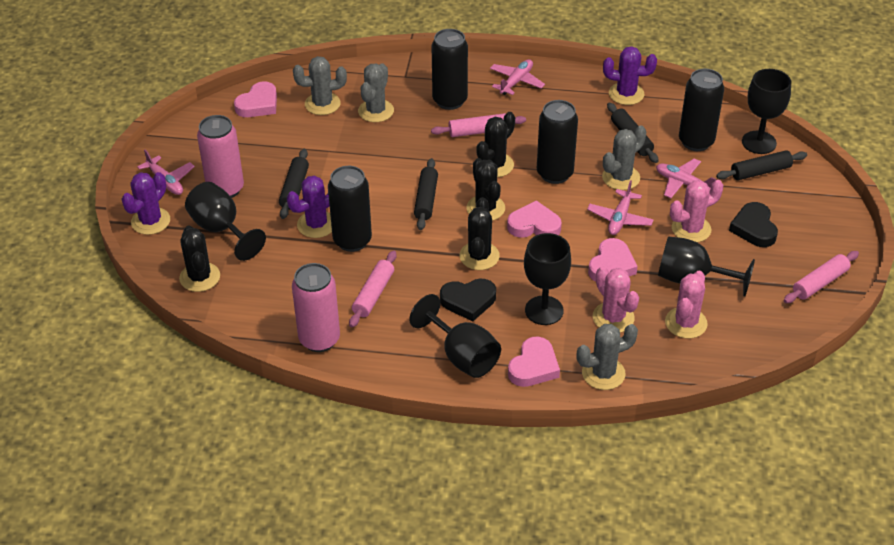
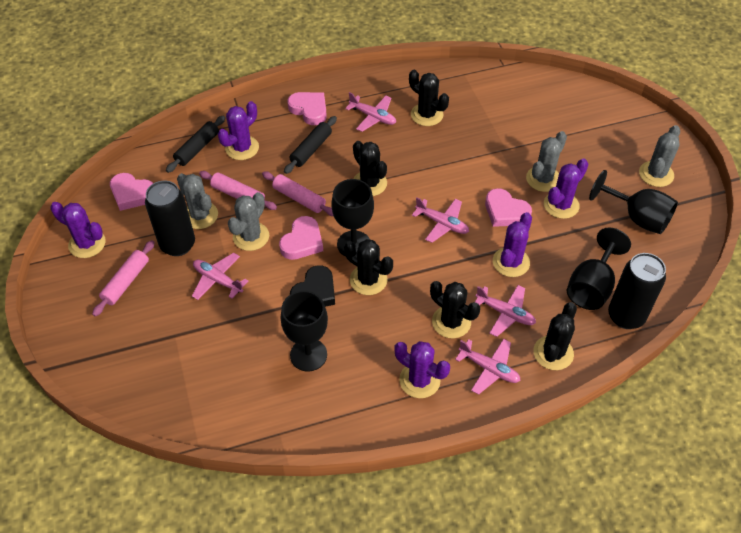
black cactus: 4 -> 5
black can: 4 -> 2
black goblet: 5 -> 4
black heart: 2 -> 1
black rolling pin: 4 -> 2
pink cactus: 3 -> 0
pink can: 2 -> 0
pink plane: 4 -> 5
purple cactus: 3 -> 5

